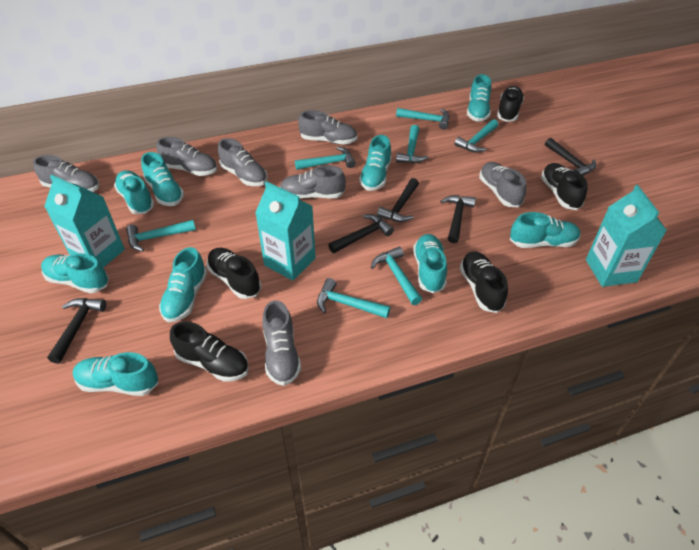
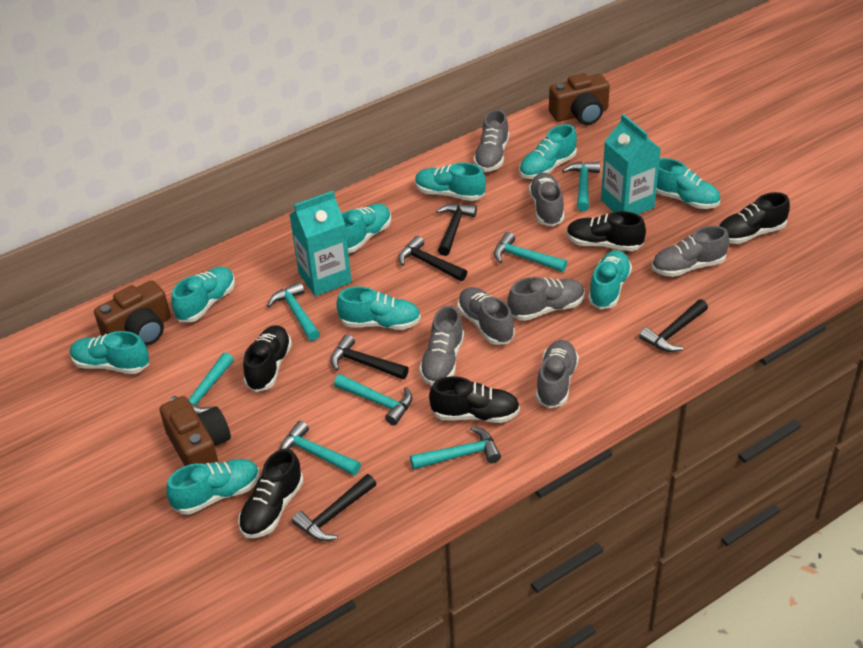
brown camera: 0 -> 3
turquoise carton: 3 -> 2

